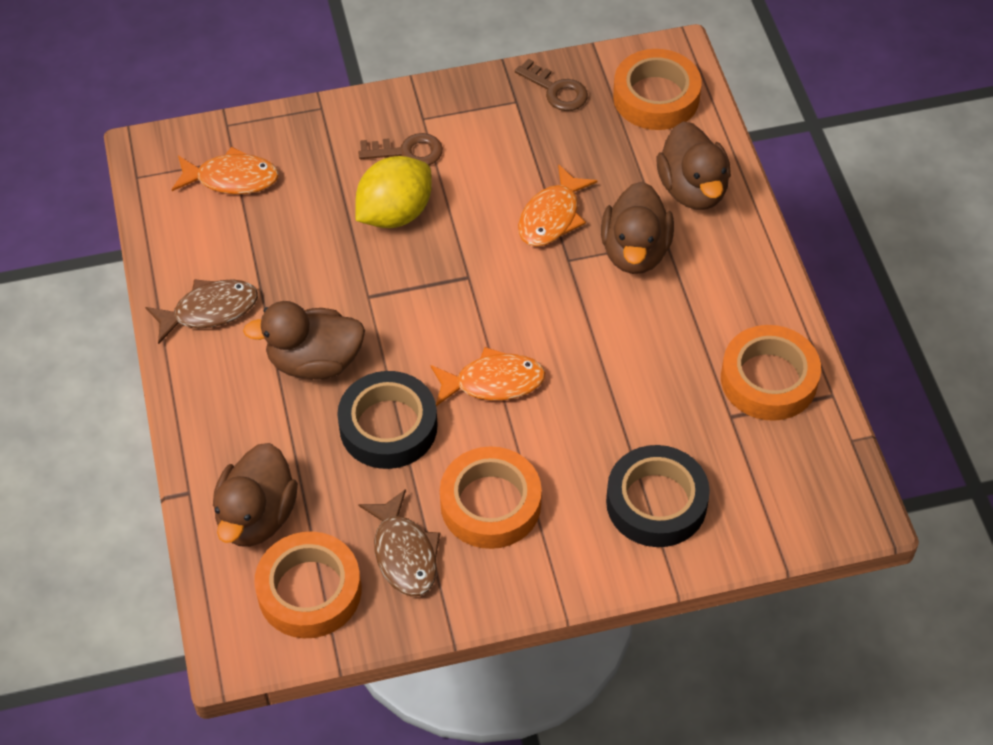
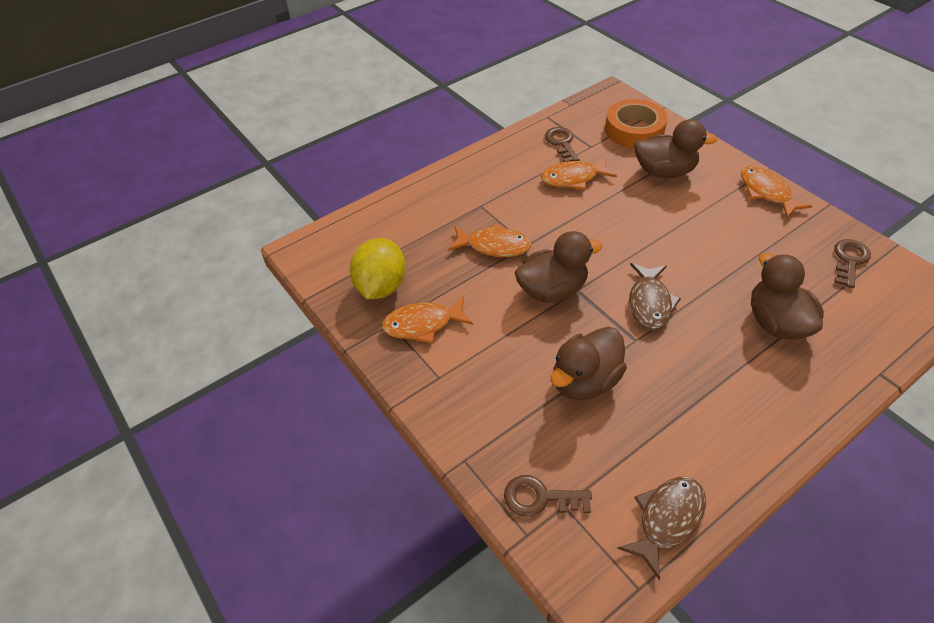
black tape: 2 -> 0
brown key: 2 -> 3
orange fish: 3 -> 4
orange tape: 4 -> 1

